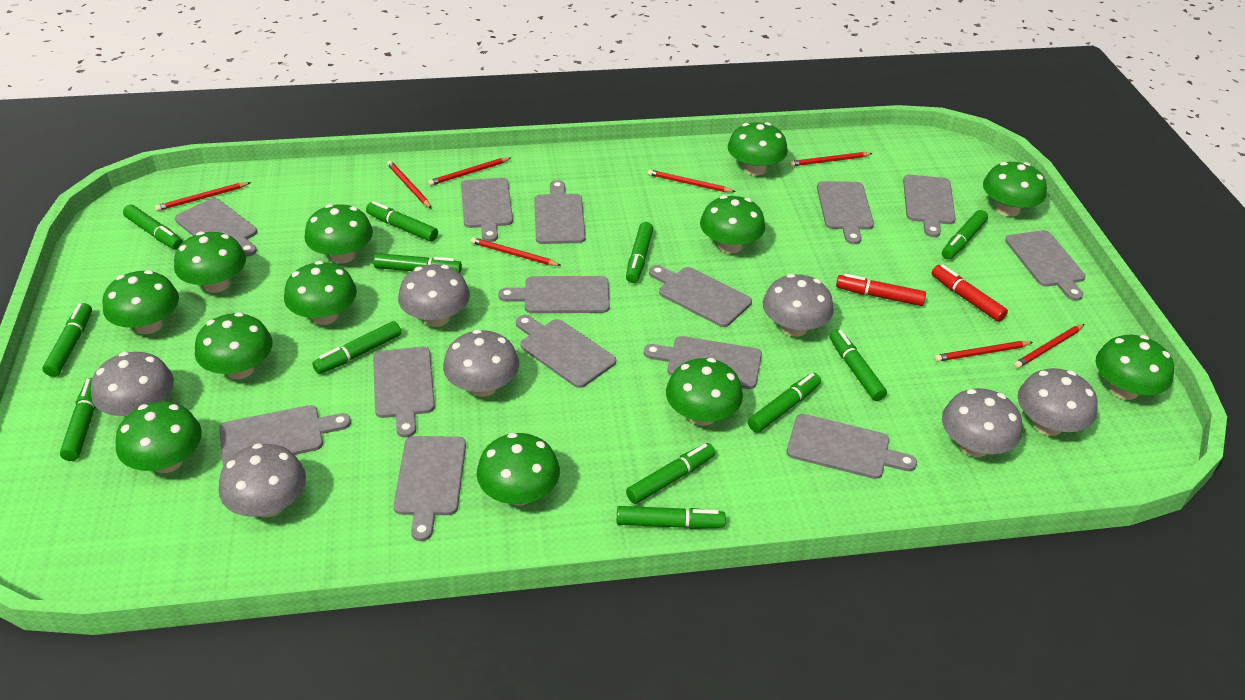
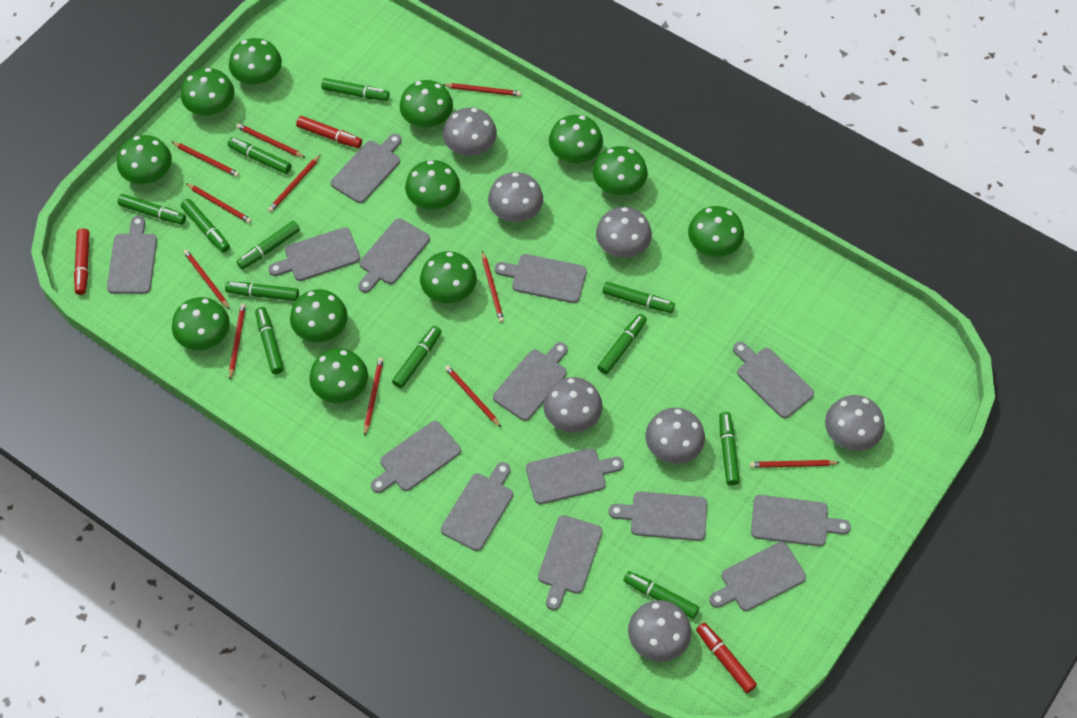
red marker: 2 -> 3
red pencil: 8 -> 11

